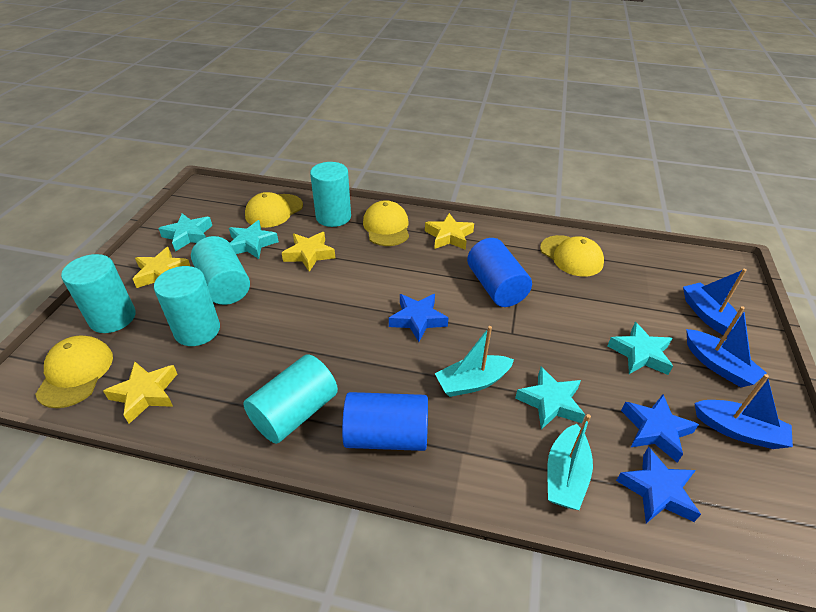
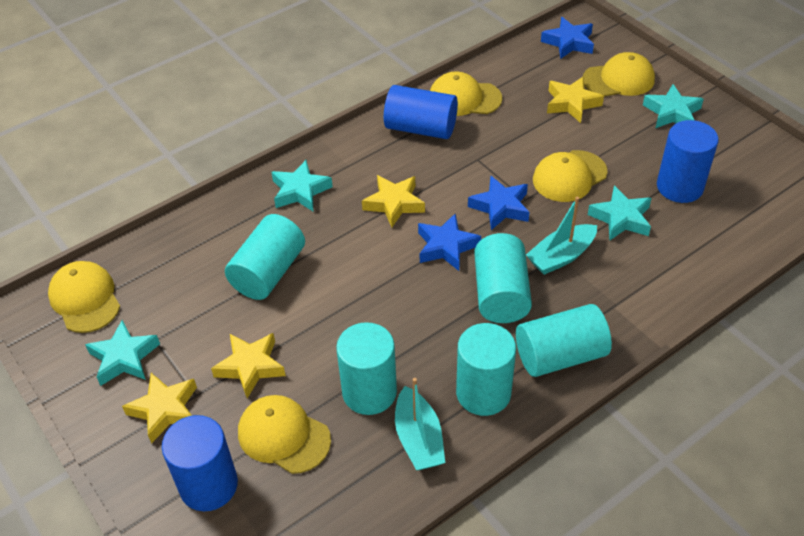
blue boat: 3 -> 0
blue cylinder: 2 -> 3
yellow cap: 4 -> 5

